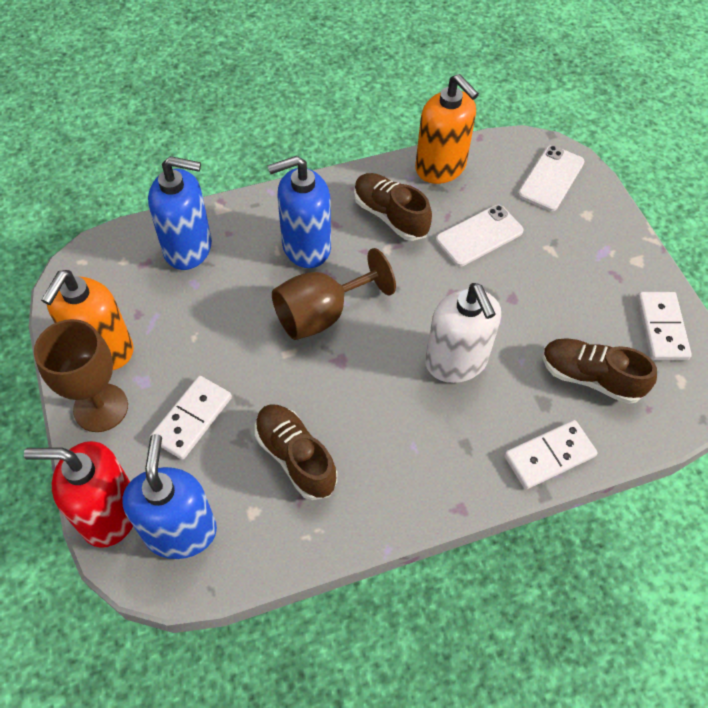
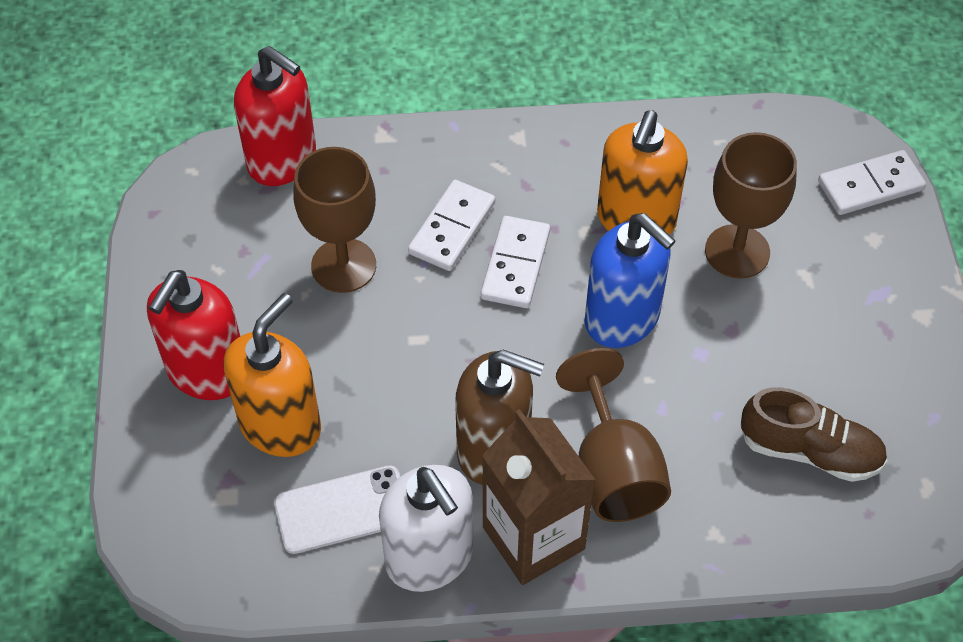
blue soap dispenser: 3 -> 1
brown carton: 0 -> 1
brown goblet: 2 -> 3
brown shoe: 3 -> 1
brown soap dispenser: 0 -> 1
red soap dispenser: 1 -> 2
white phone: 2 -> 1

